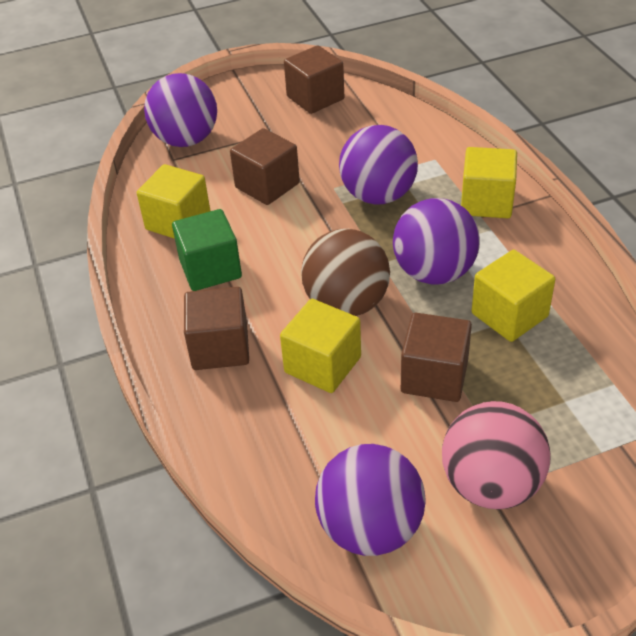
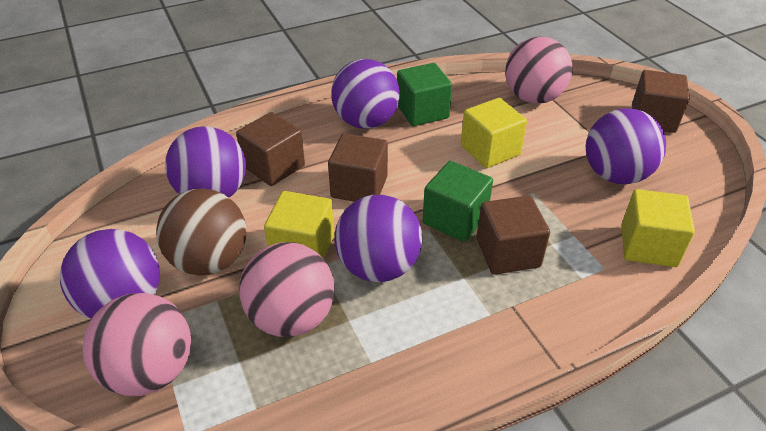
green cube: 1 -> 2
pink ball: 1 -> 3
purple ball: 4 -> 5
yellow cube: 4 -> 3

